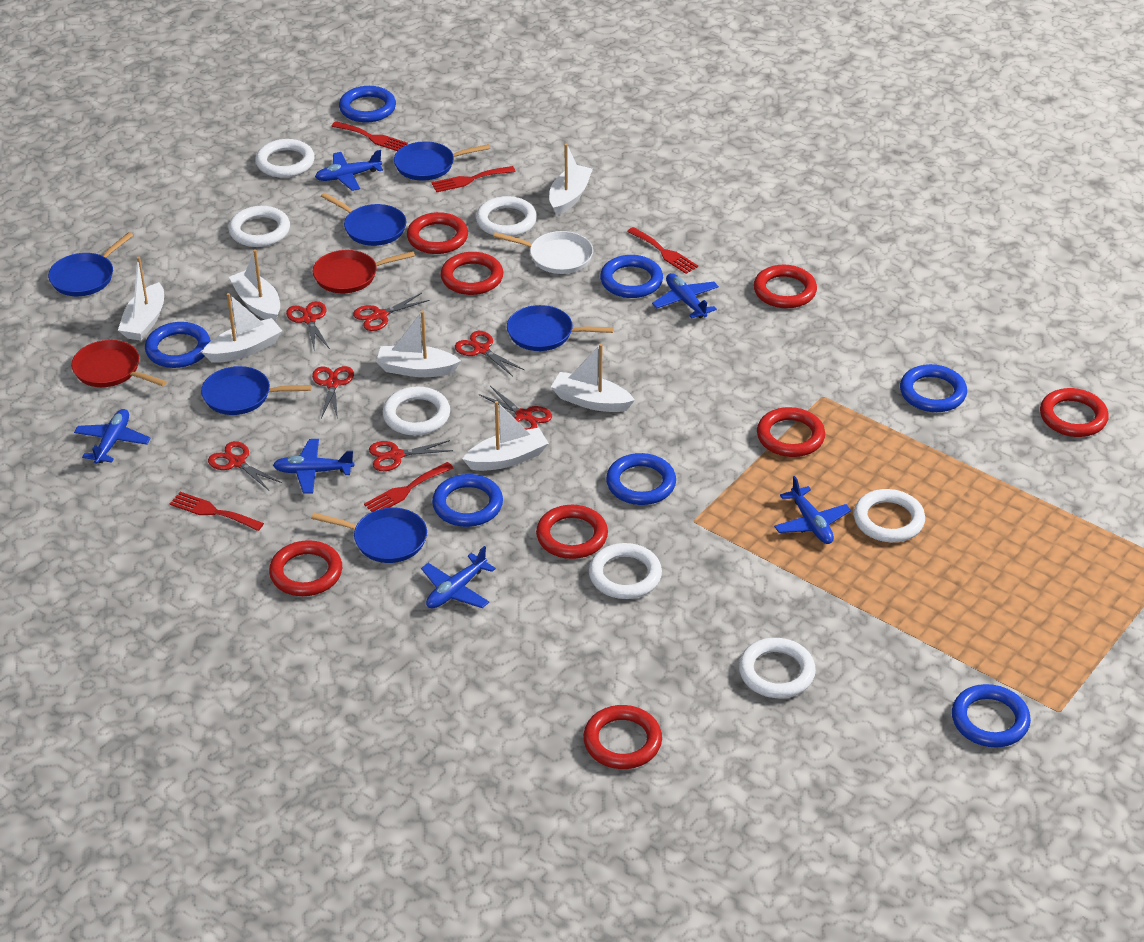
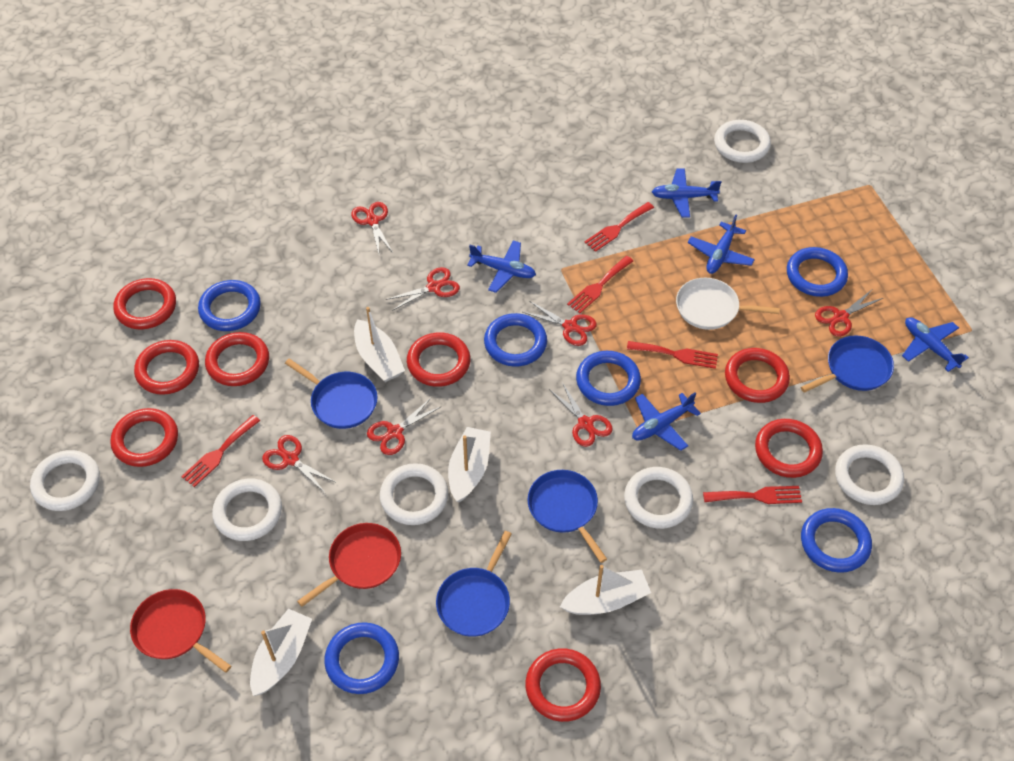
blue pan: 6 -> 4
blue plane: 6 -> 5
blue ring: 7 -> 6
white boat: 7 -> 4
white ring: 7 -> 6

